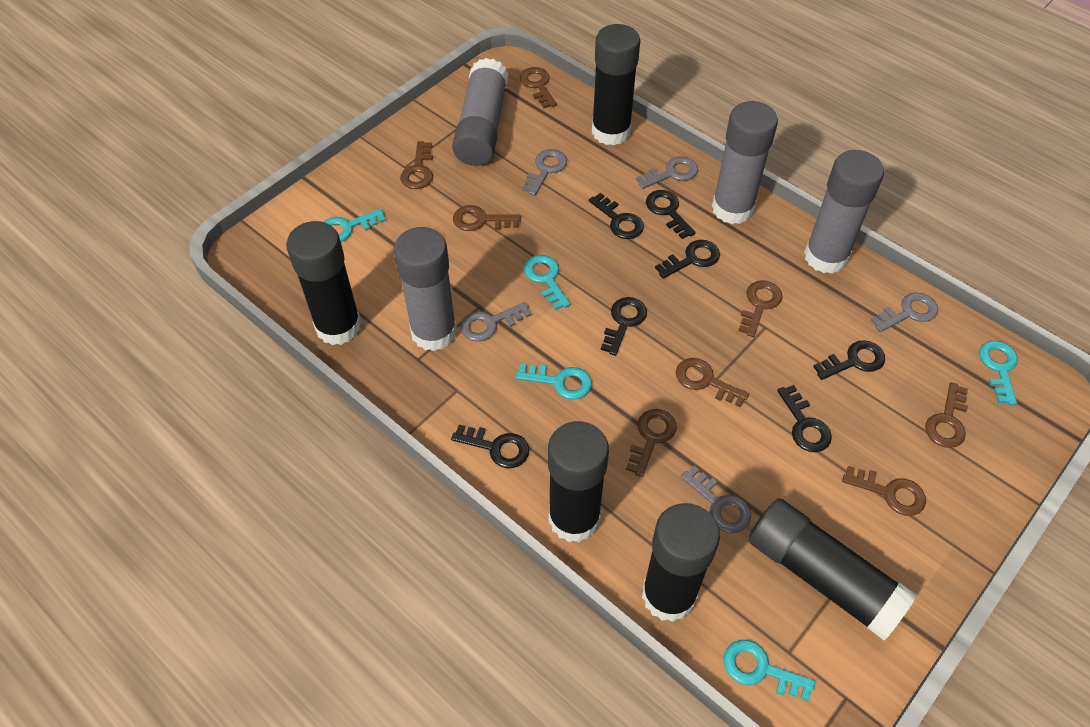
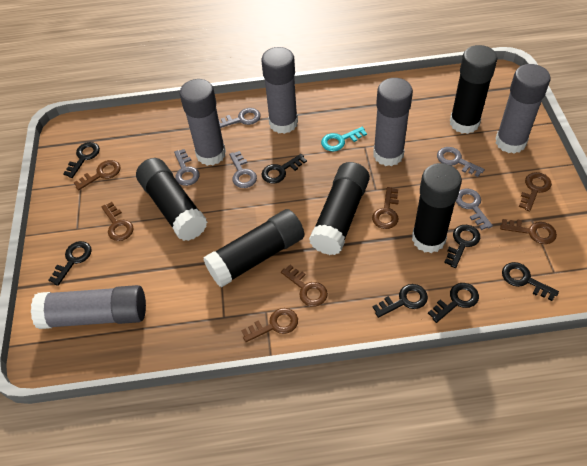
brown key: 8 -> 7
grey glue stick: 4 -> 5
turquoise key: 5 -> 1

